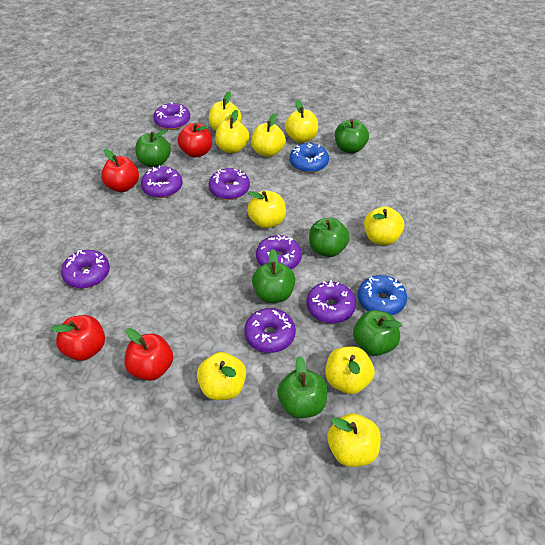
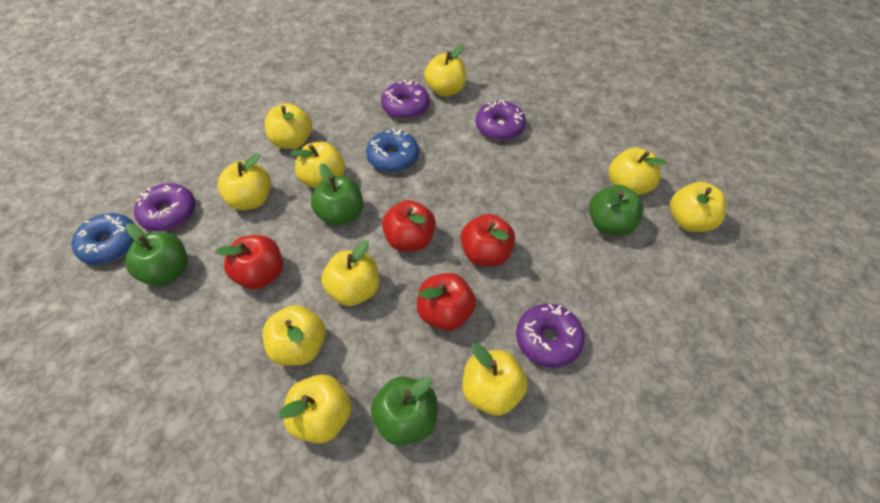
green apple: 6 -> 4
purple donut: 7 -> 4
yellow apple: 9 -> 10

